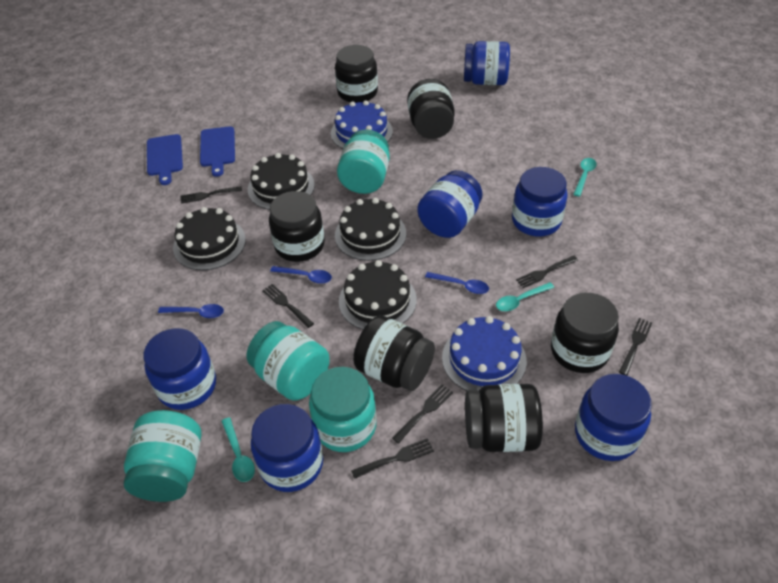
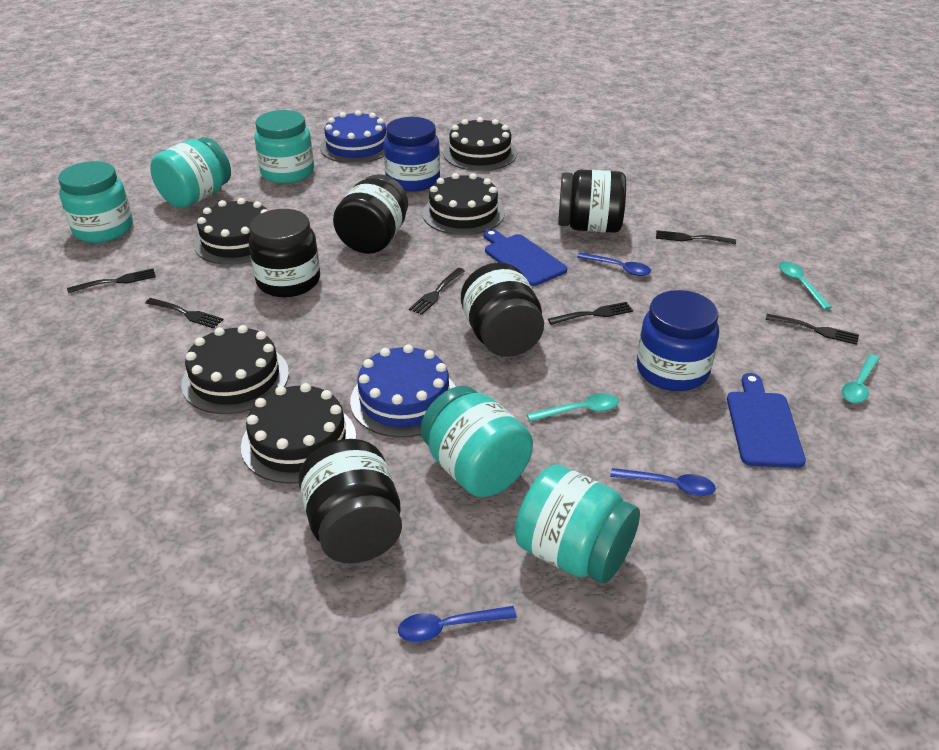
black cake: 4 -> 5
black jar: 6 -> 5
blue jar: 6 -> 2
turquoise jar: 4 -> 5

